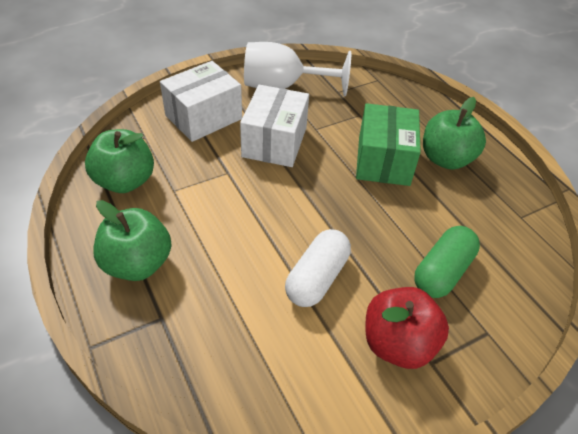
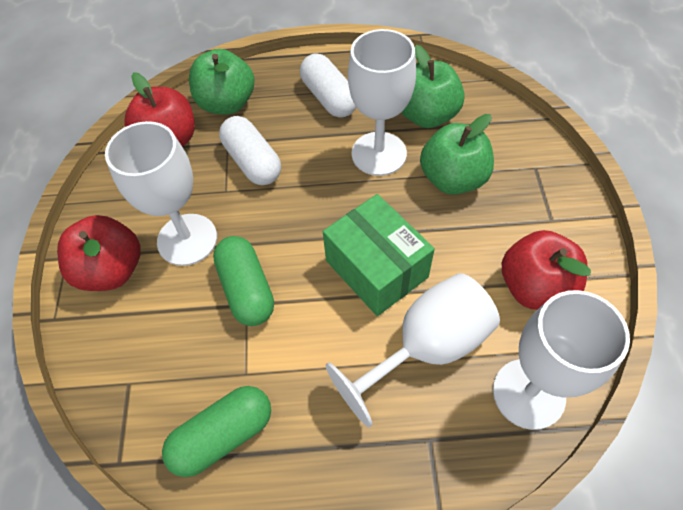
green capsule: 1 -> 2
red apple: 1 -> 3
white box: 2 -> 0
white capsule: 1 -> 2
white goblet: 1 -> 4

